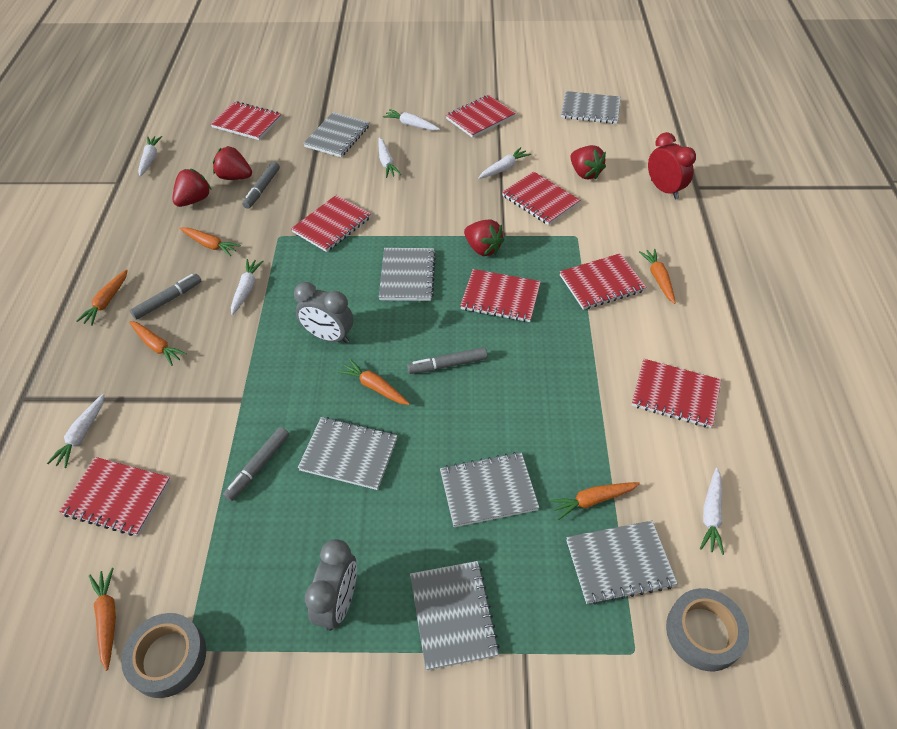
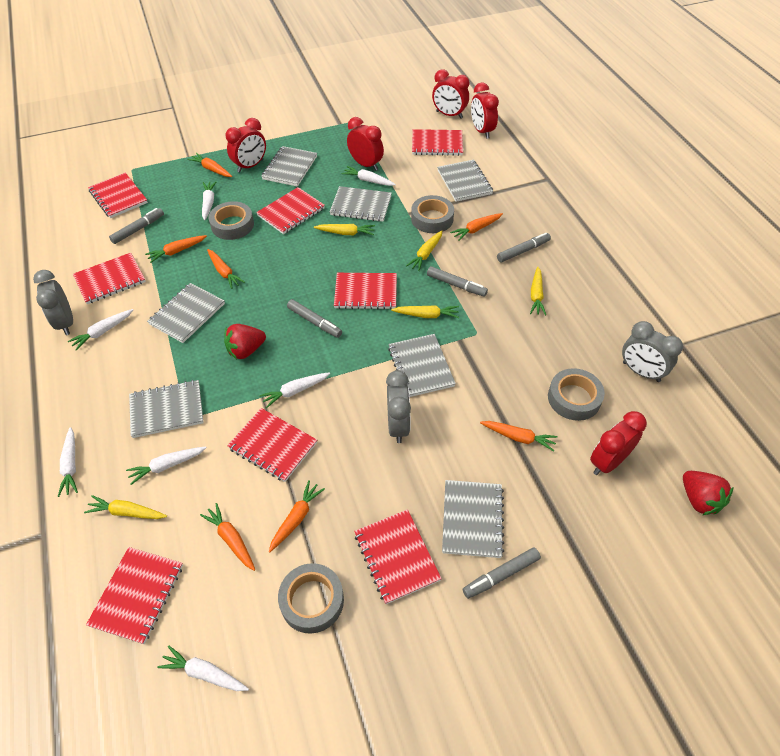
grey clock: 2 -> 3
grey marker: 4 -> 5
grey tape: 2 -> 4
red clock: 1 -> 5
red strawberry: 4 -> 2
yellow carrot: 0 -> 5

